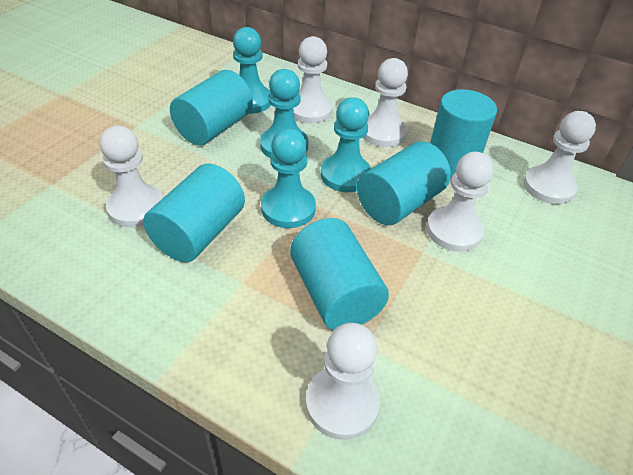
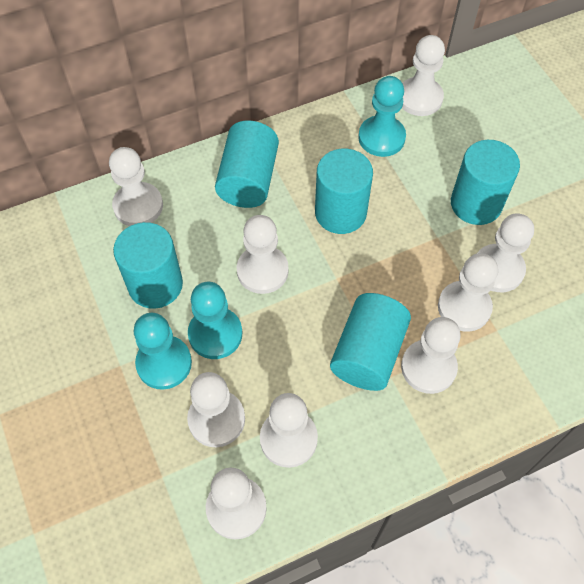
turquoise pawn: 4 -> 3
white pawn: 6 -> 9

